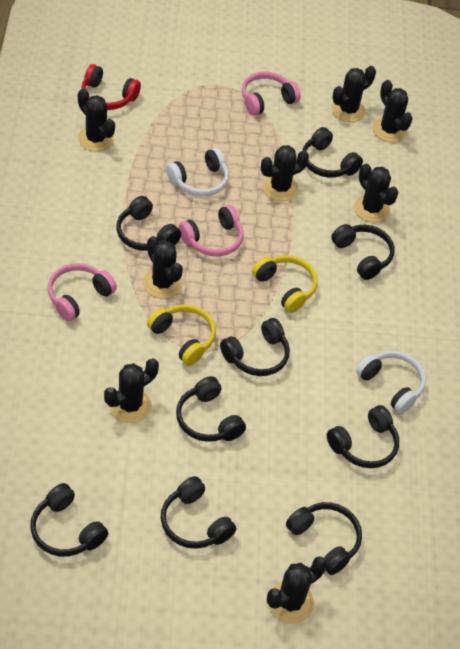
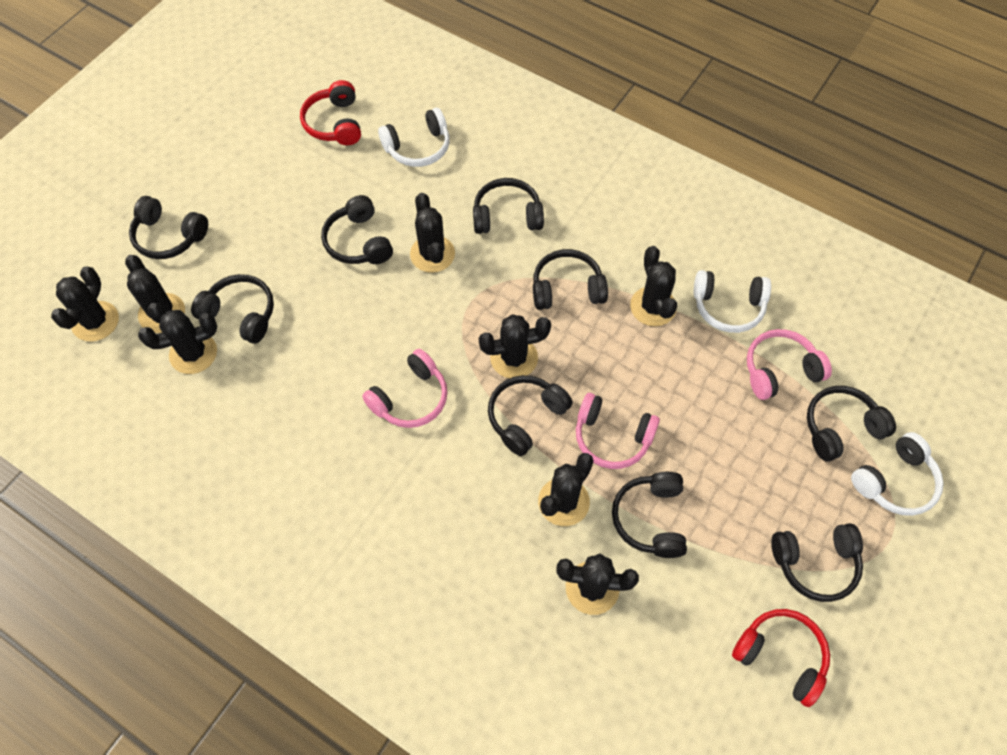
red headphones: 1 -> 2
white headphones: 2 -> 3
yellow headphones: 2 -> 0

